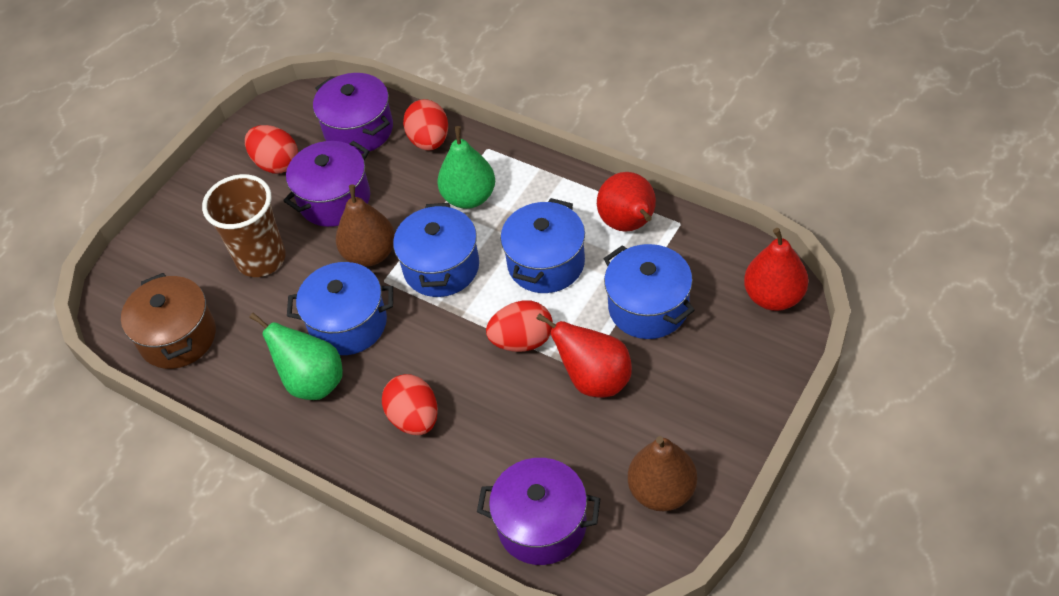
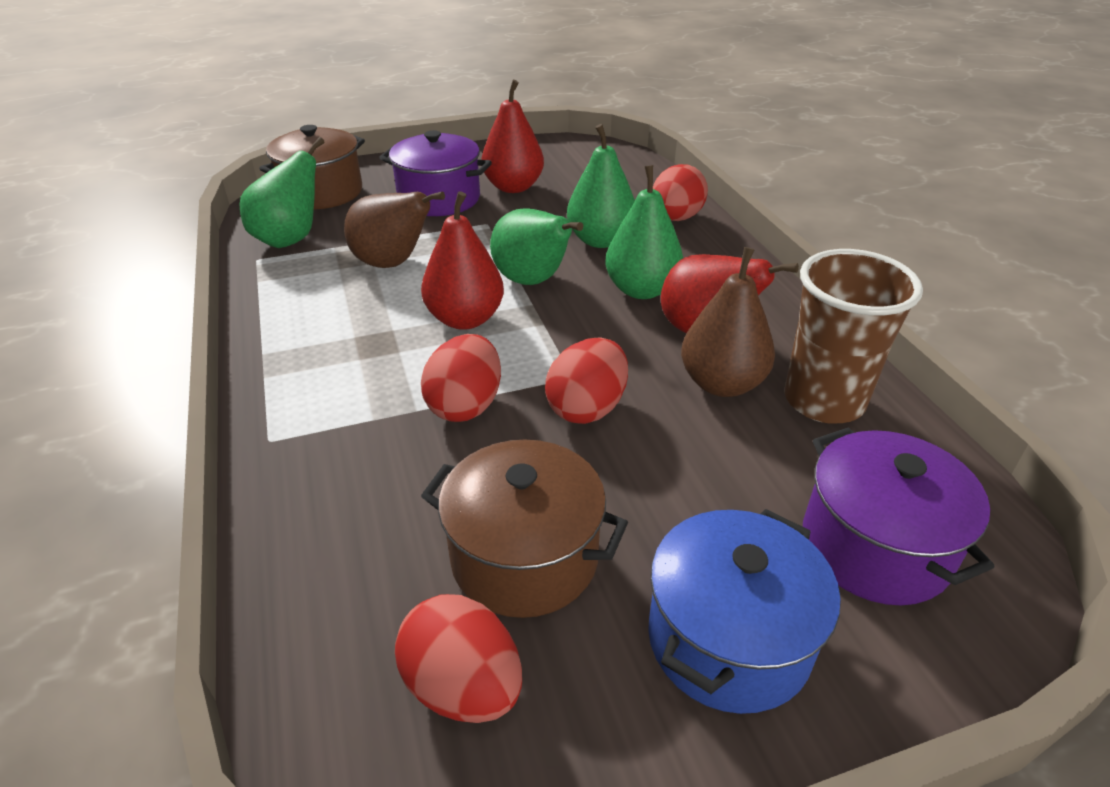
blue pot: 4 -> 1
brown pot: 1 -> 2
green pear: 2 -> 4
purple pot: 3 -> 2

